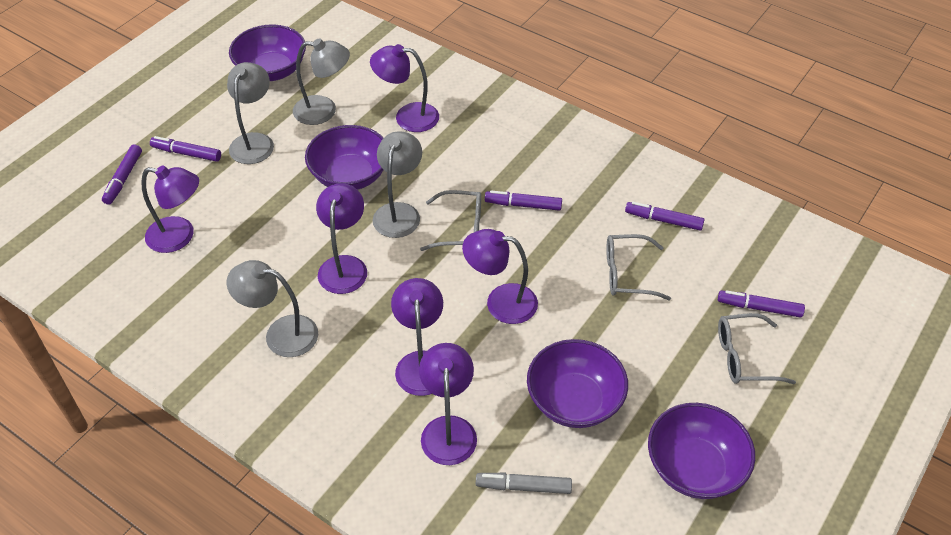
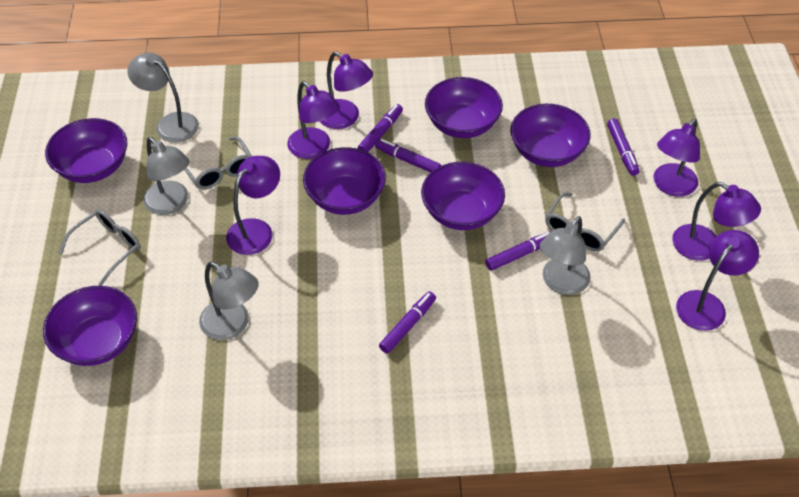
grey marker: 1 -> 0
purple bowl: 4 -> 6

